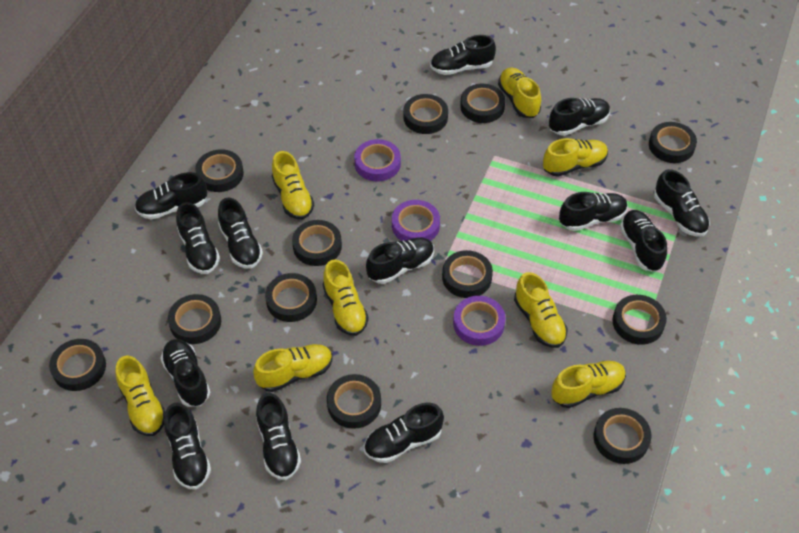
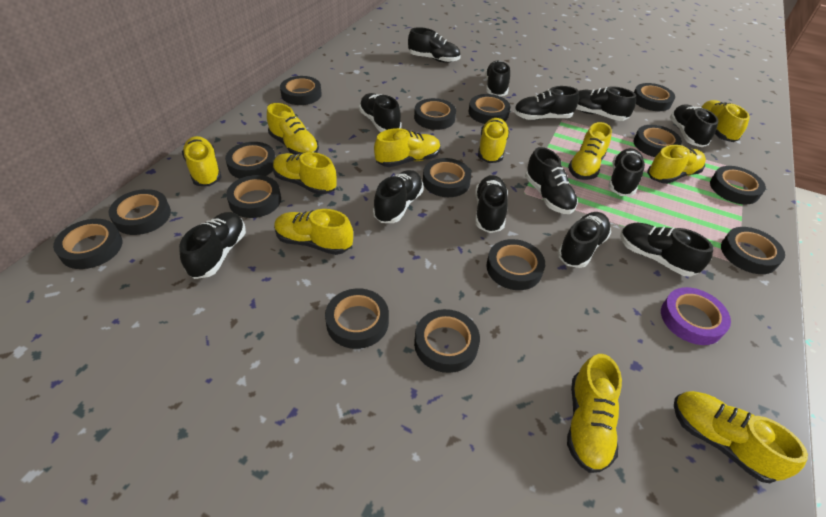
black tape: 12 -> 15
purple tape: 3 -> 1
yellow shoe: 8 -> 11

